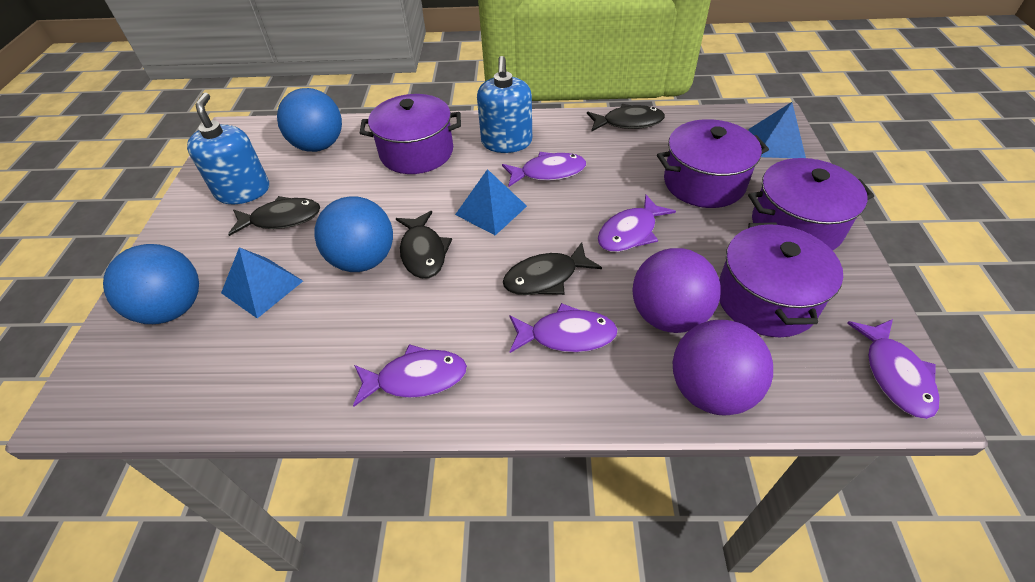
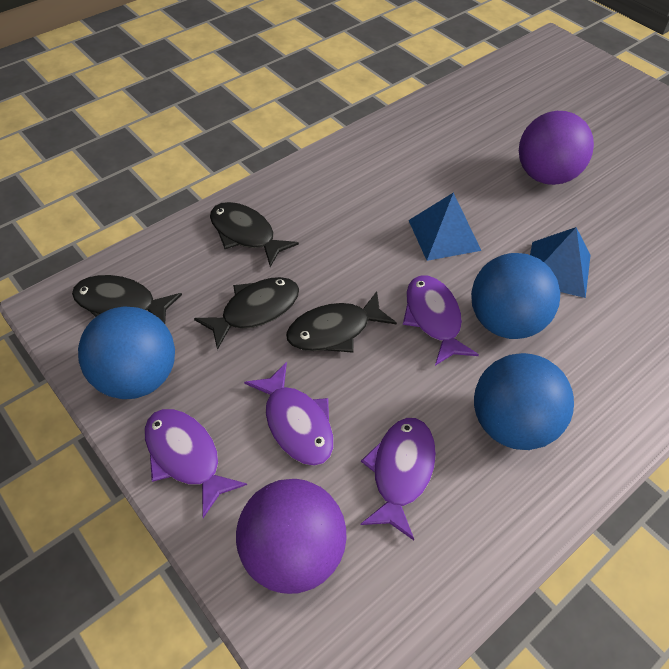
blue pyramid: 3 -> 2
blue soap dispenser: 2 -> 0
purple fish: 5 -> 4
purple pot: 4 -> 0

